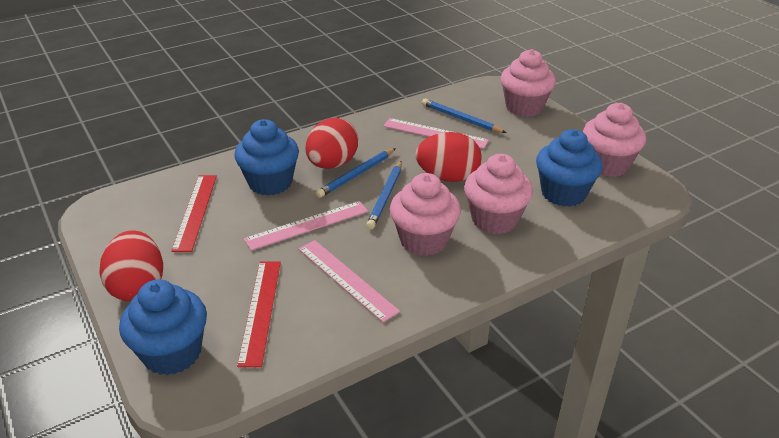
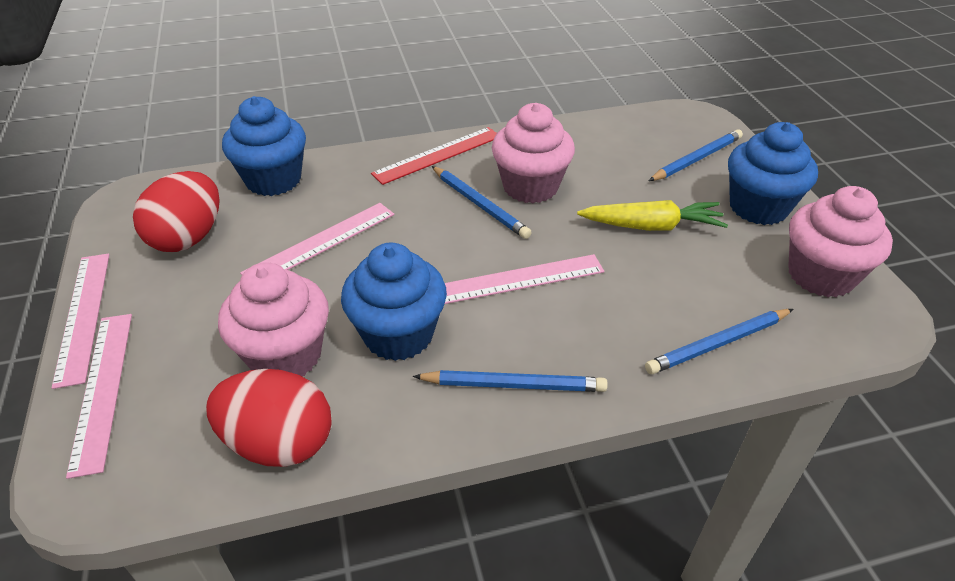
blue pencil: 3 -> 4
pink cupcake: 4 -> 3
pink ruler: 3 -> 4
red egg: 3 -> 2
red ruler: 2 -> 1
yellow carrot: 0 -> 1

